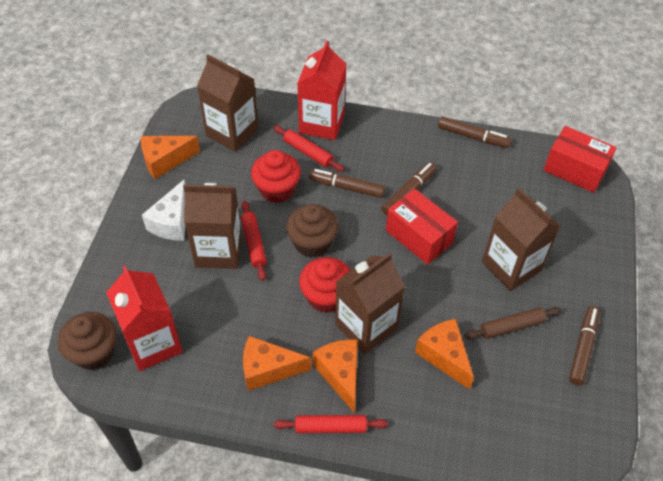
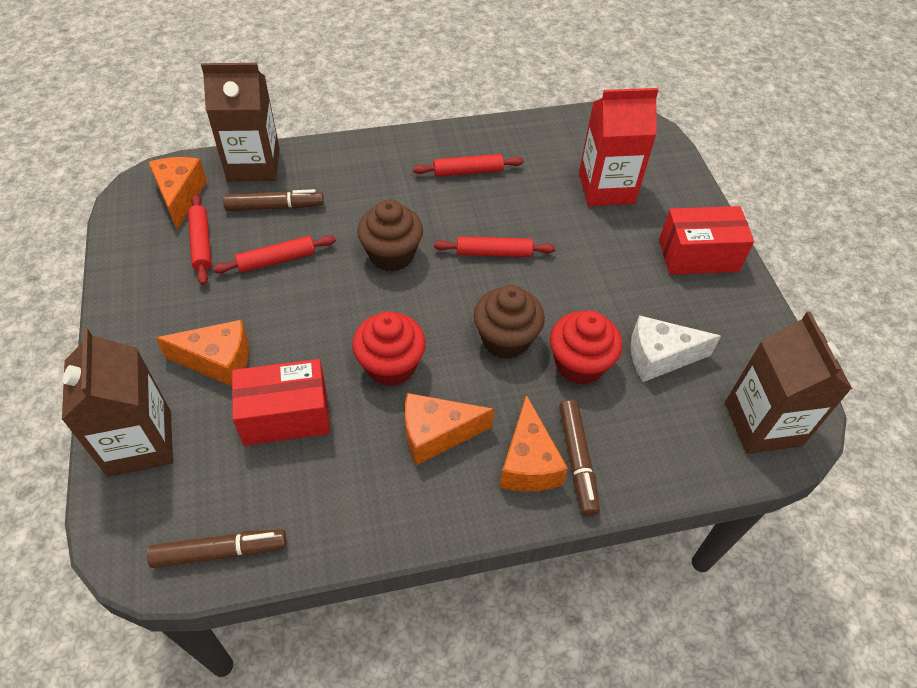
brown carton: 4 -> 3
brown marker: 4 -> 3
brown rolling pin: 1 -> 0
red carton: 2 -> 1
red rolling pin: 3 -> 4

